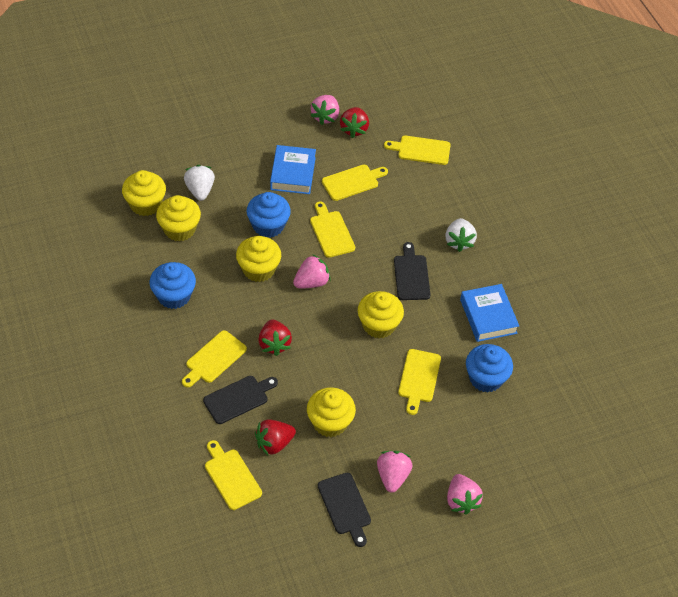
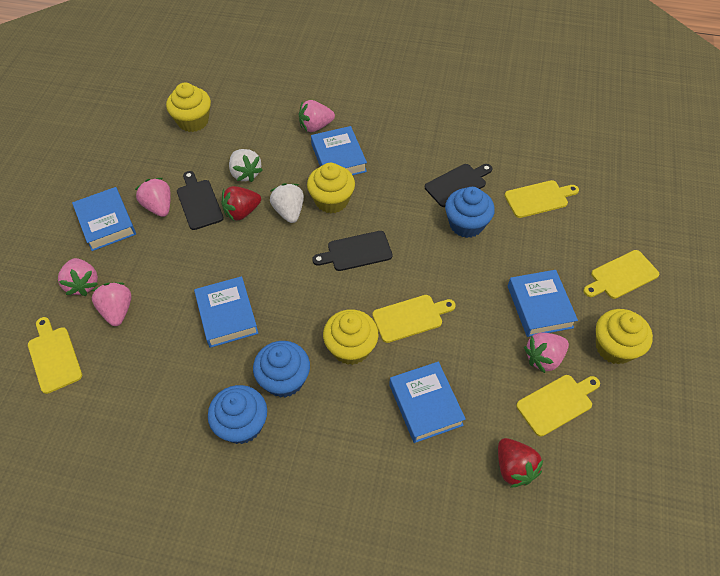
blue book: 2 -> 5
pink strawberry: 4 -> 5
red strawberry: 3 -> 2
yellow cupcake: 5 -> 4
yellow cutting board: 6 -> 5

